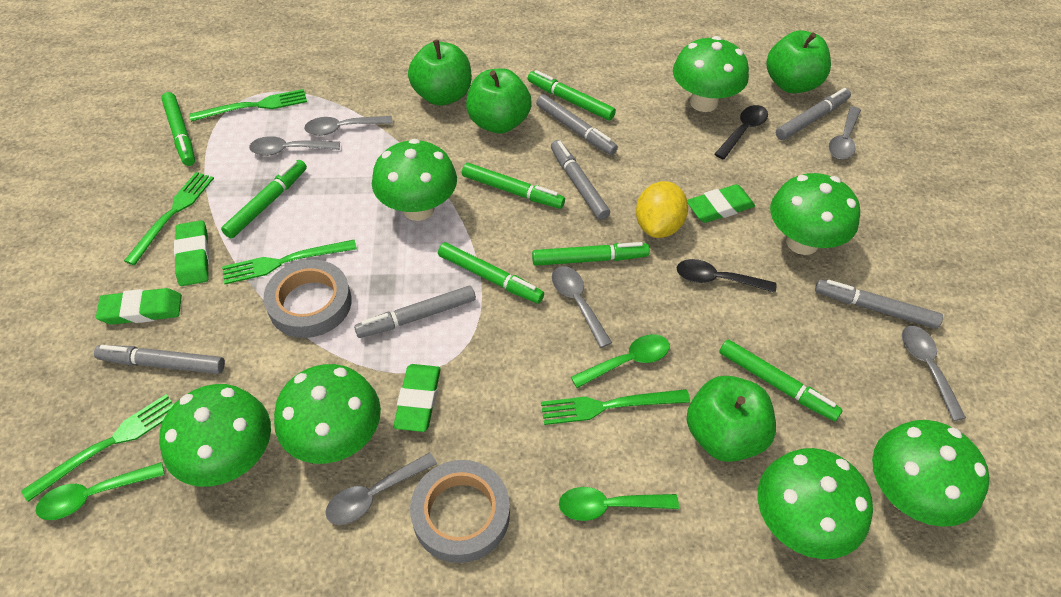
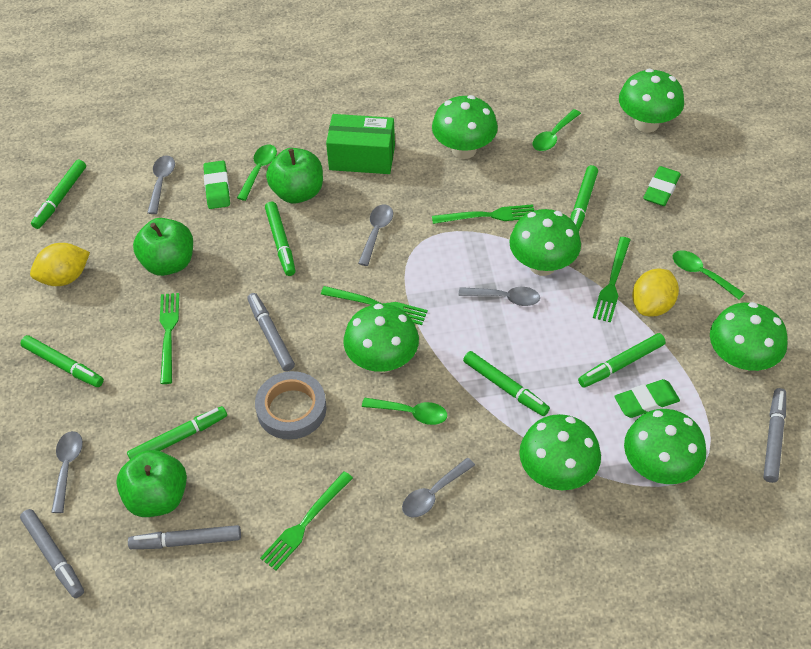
black spoon: 2 -> 0
green apple: 4 -> 3
green box: 0 -> 1
green eraser: 4 -> 3
green spoon: 3 -> 4
grey marker: 6 -> 4
grey spoon: 6 -> 5
grey tape: 2 -> 1
yellow lemon: 1 -> 2

